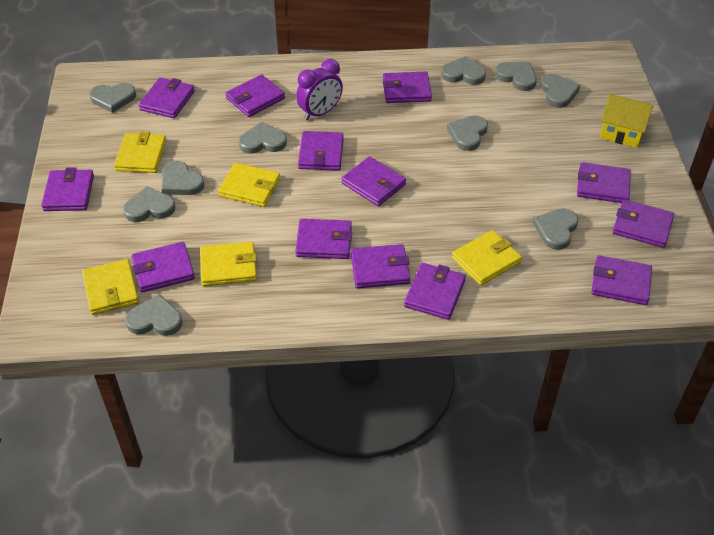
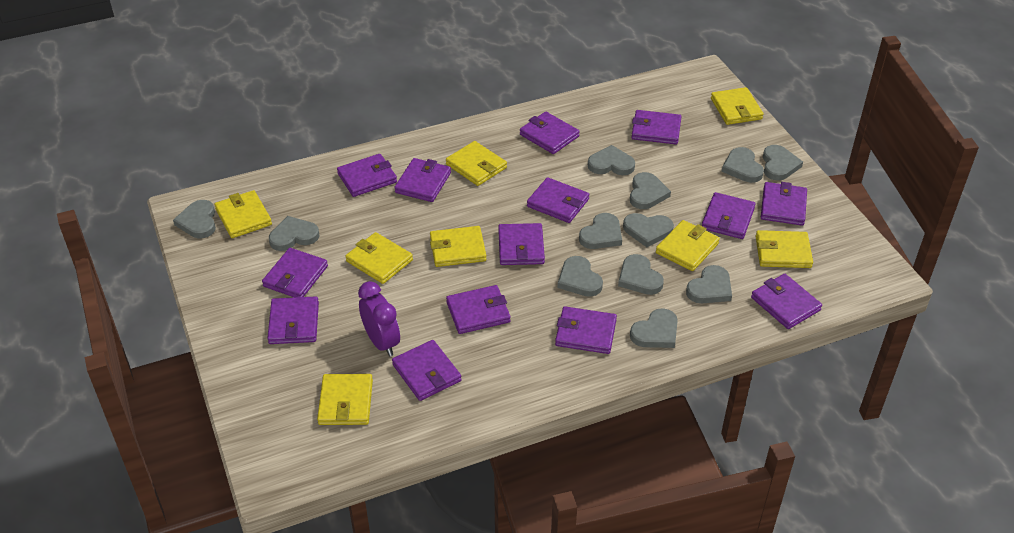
grey heart: 10 -> 12
purple wallet: 13 -> 14
yellow house: 1 -> 0
yellow wallet: 5 -> 8

